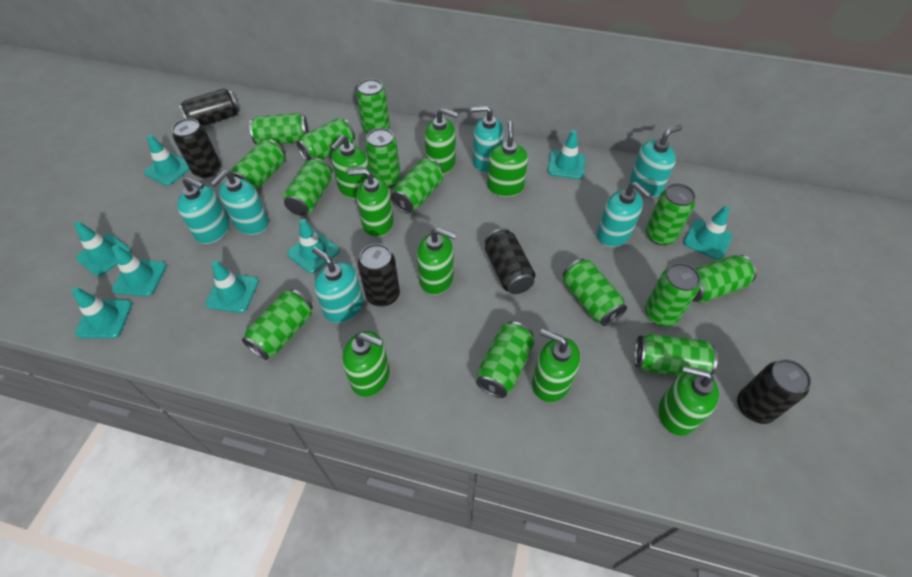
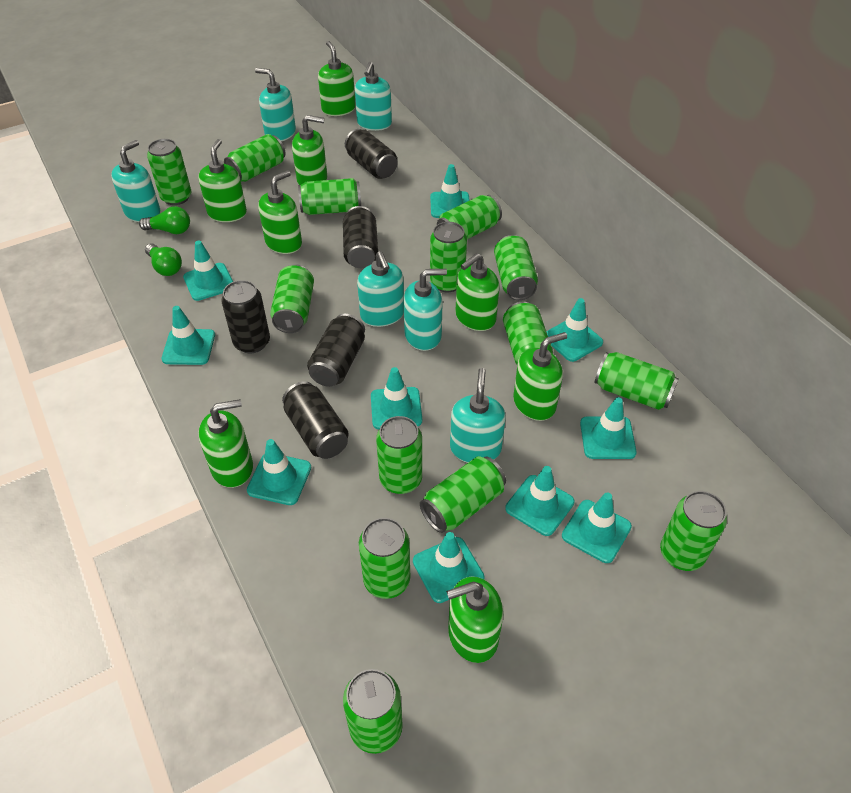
green light bulb: 0 -> 2
turquoise traffic cone: 8 -> 10

